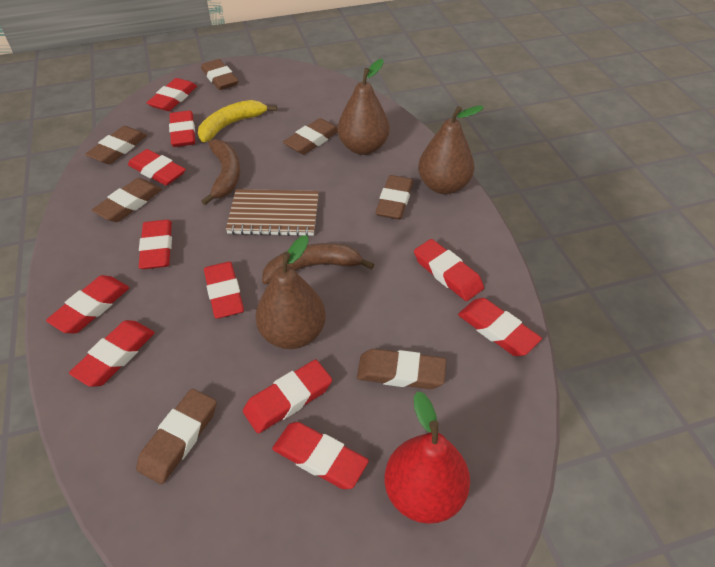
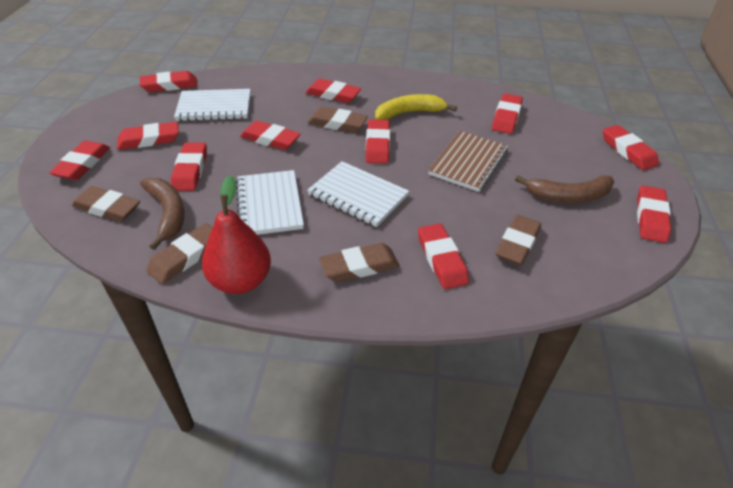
brown eraser: 7 -> 5
brown pear: 3 -> 0
white notebook: 0 -> 3

